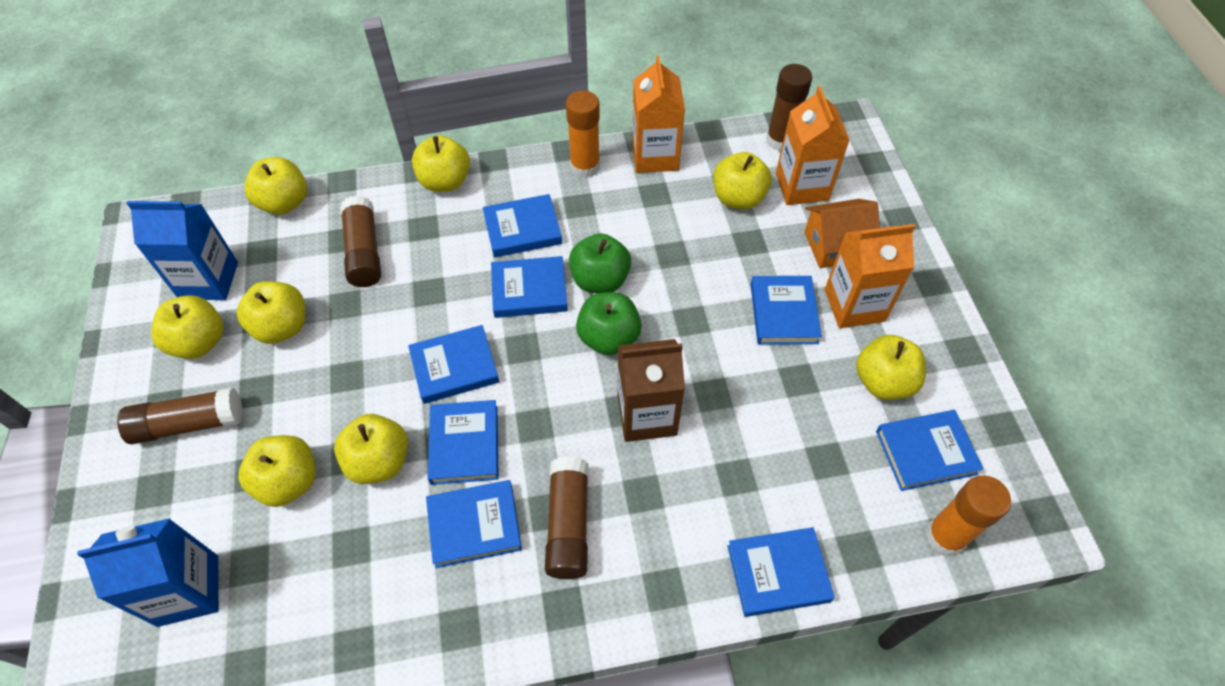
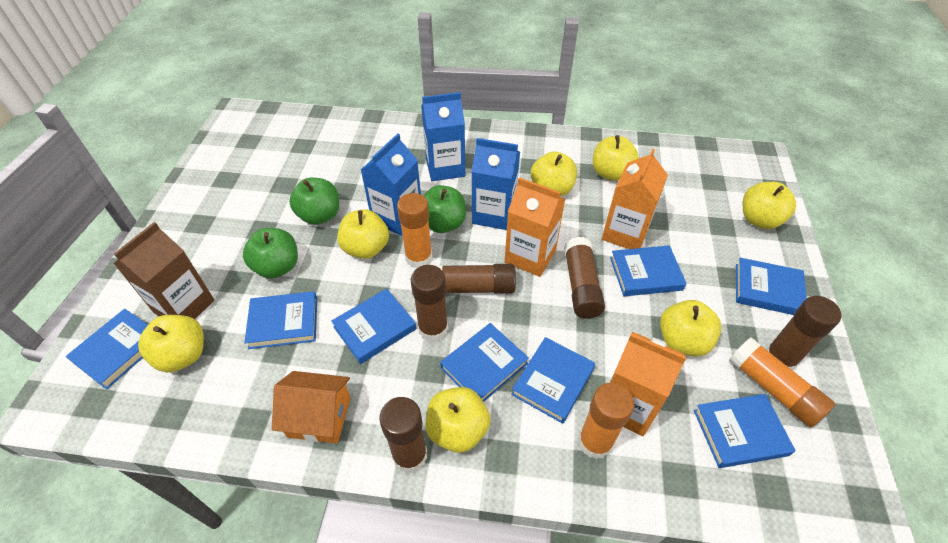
blue carton: 2 -> 3
brown glue stick: 4 -> 5
green apple: 2 -> 3
orange glue stick: 2 -> 3
yellow apple: 8 -> 7

